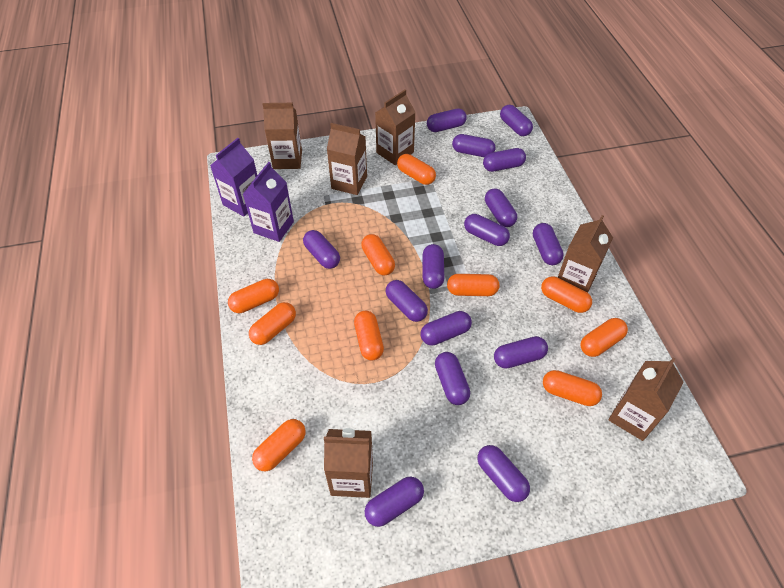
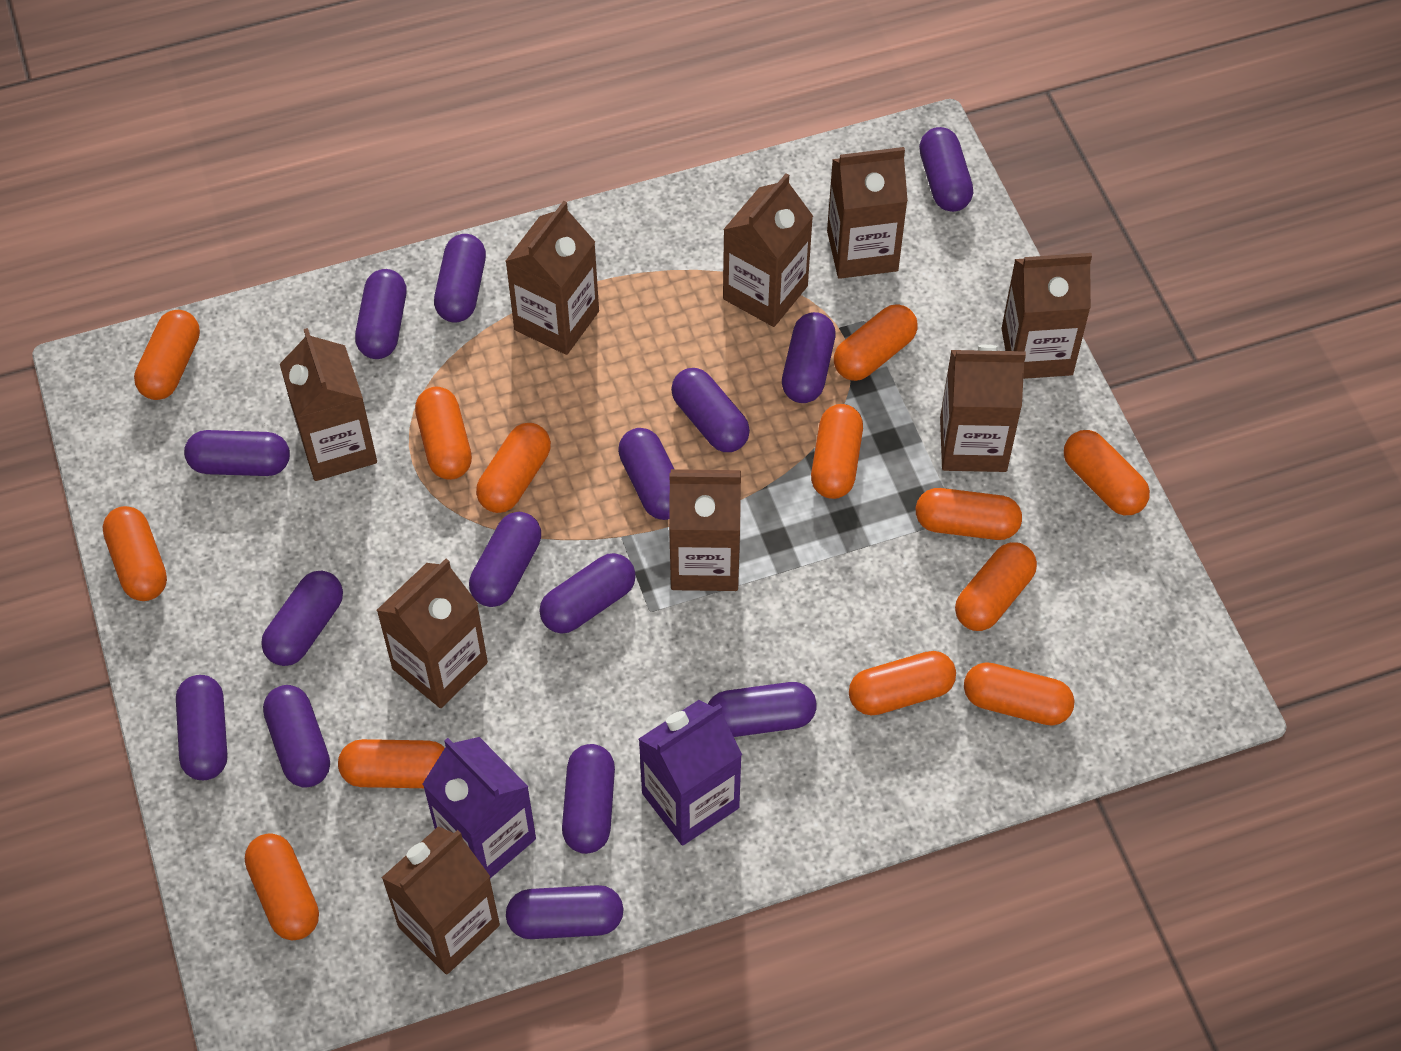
brown carton: 6 -> 9
orange capsule: 10 -> 13

